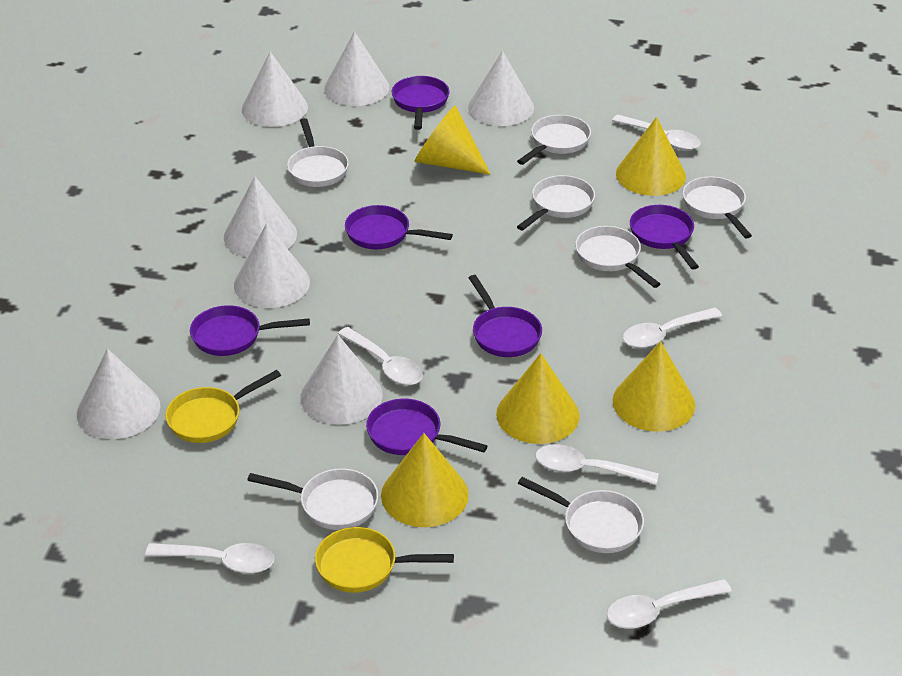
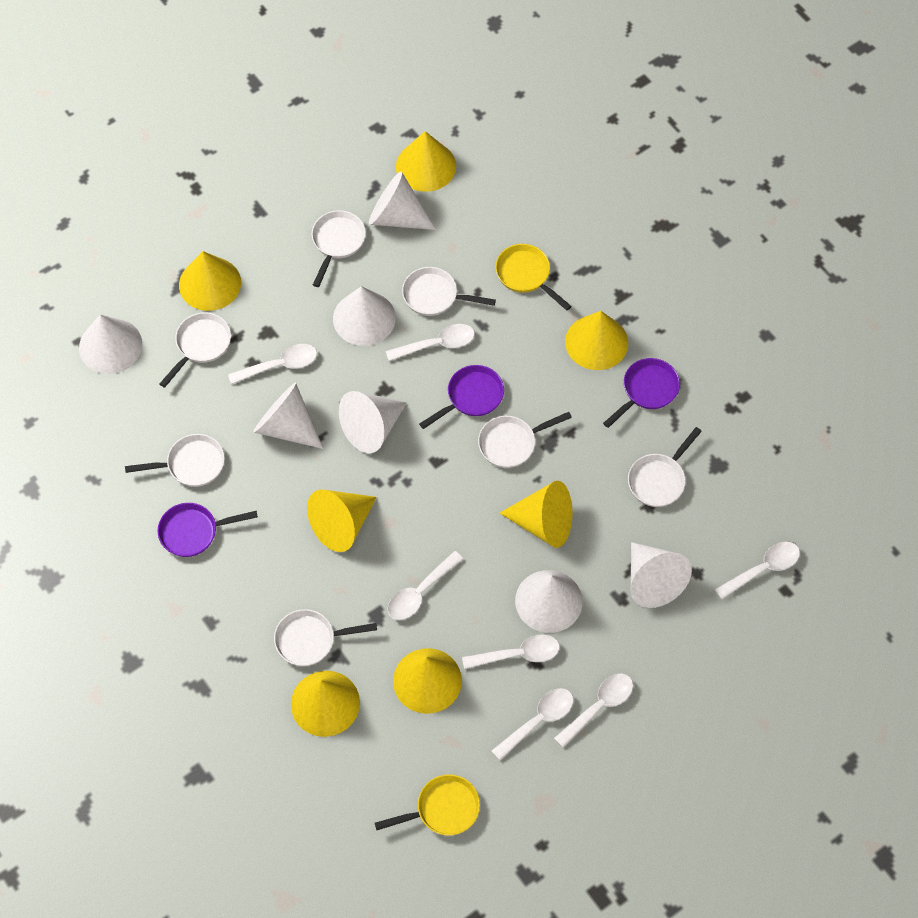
purple pan: 6 -> 3
white spoon: 6 -> 7
yellow cone: 5 -> 7

